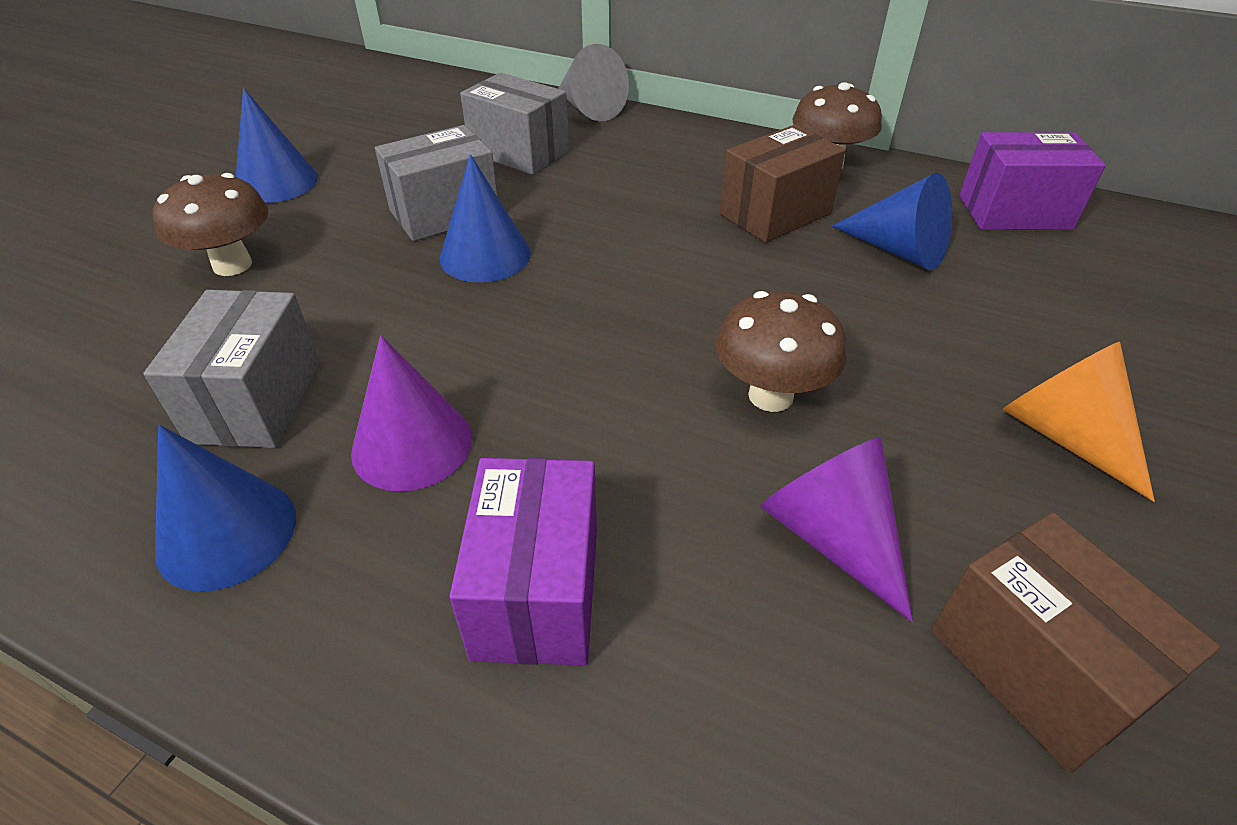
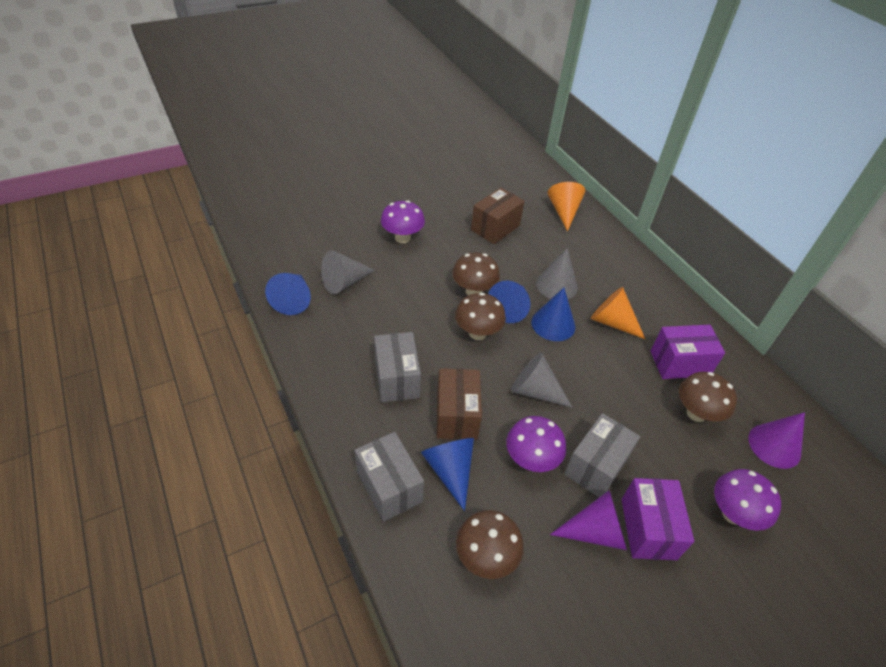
brown mushroom: 3 -> 4
grey cone: 1 -> 3
orange cone: 1 -> 2
purple mushroom: 0 -> 3

